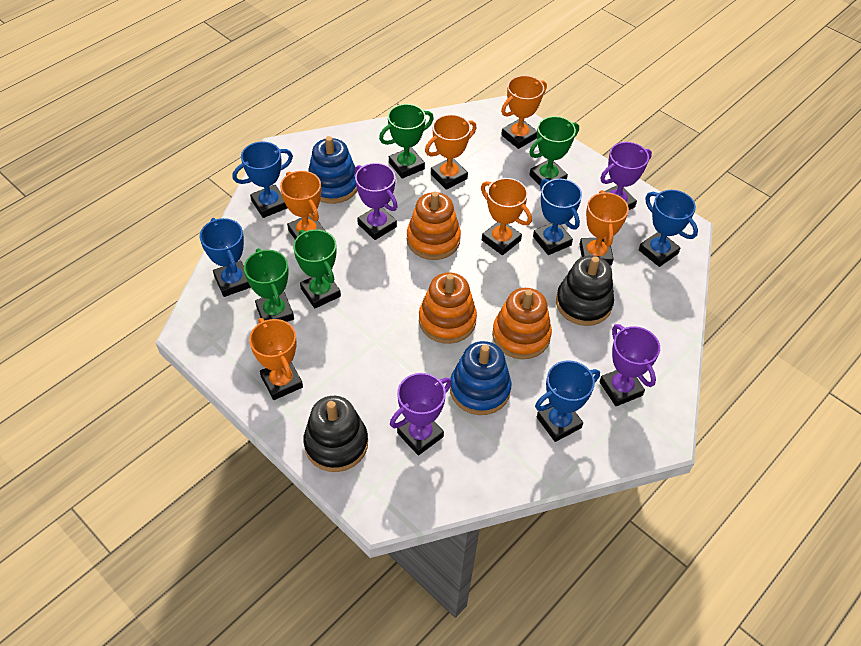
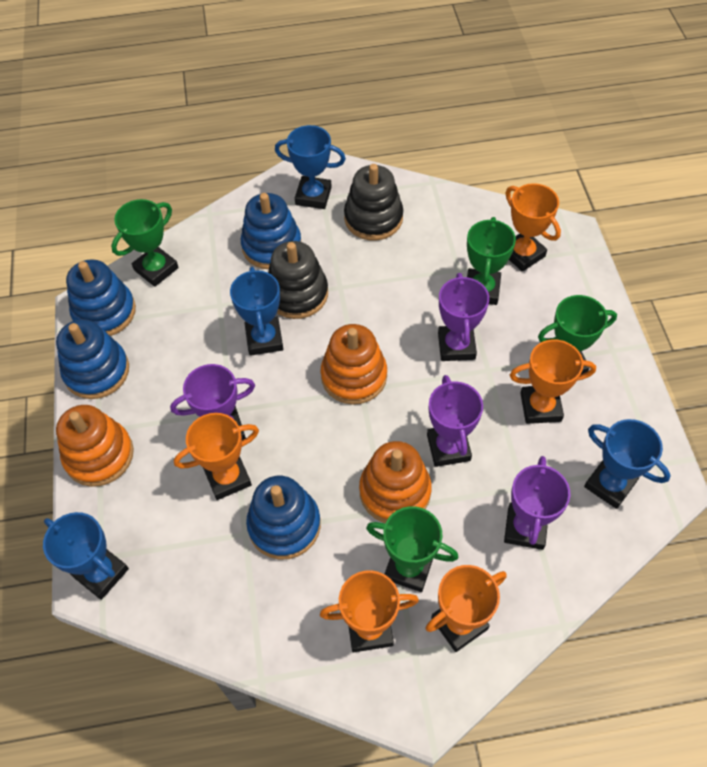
blue stacking toy: 2 -> 4
blue trophy: 5 -> 4
orange trophy: 6 -> 5

